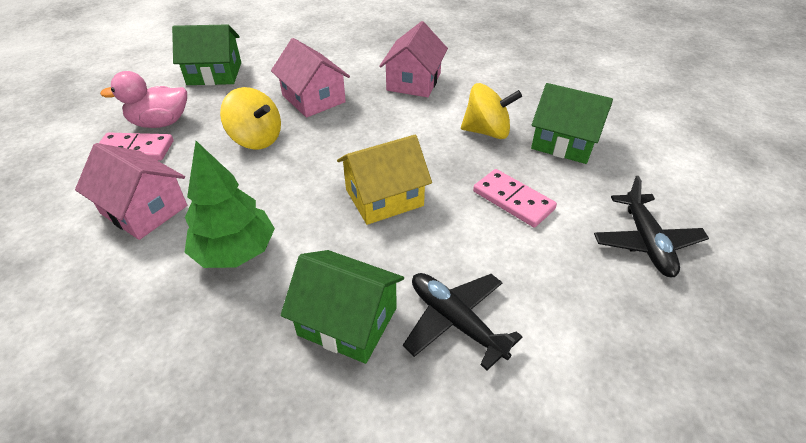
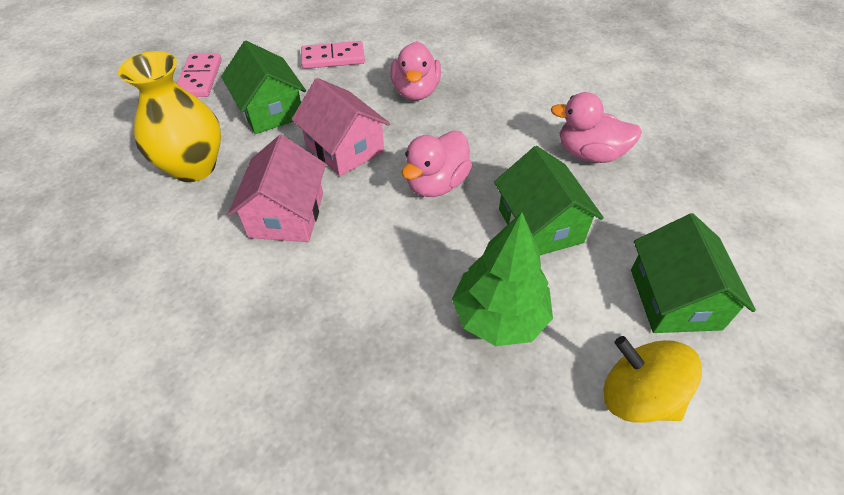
black plane: 2 -> 0
pink duck: 1 -> 3
pink house: 3 -> 2
yellow house: 1 -> 0
yellow spinning top: 2 -> 1
yellow vase: 0 -> 1

